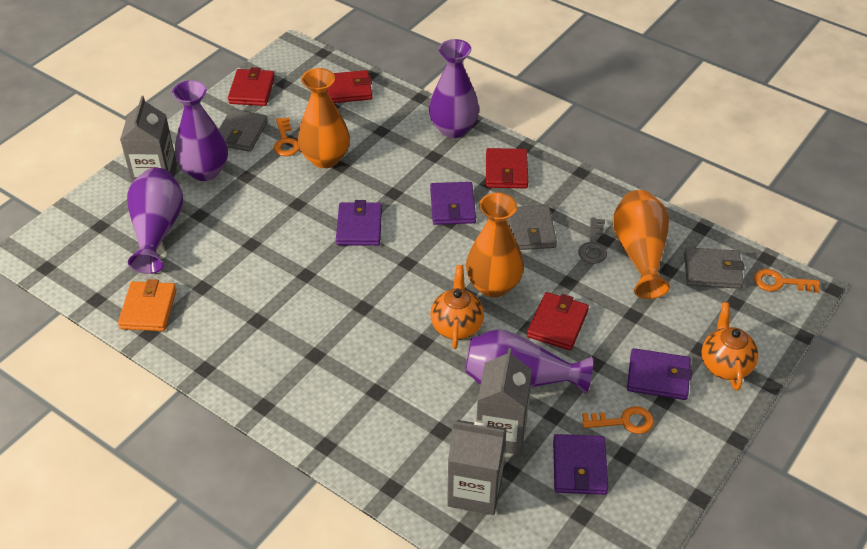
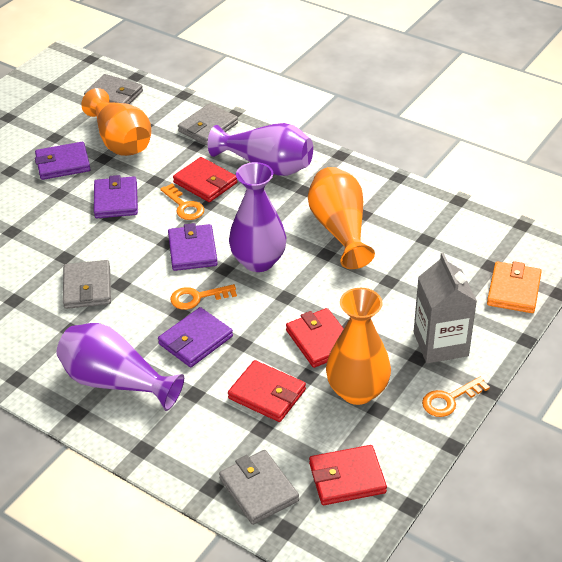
grey carton: 3 -> 1
grey key: 1 -> 0
grey wallet: 3 -> 4
orange teapot: 2 -> 0
purple vase: 4 -> 3

